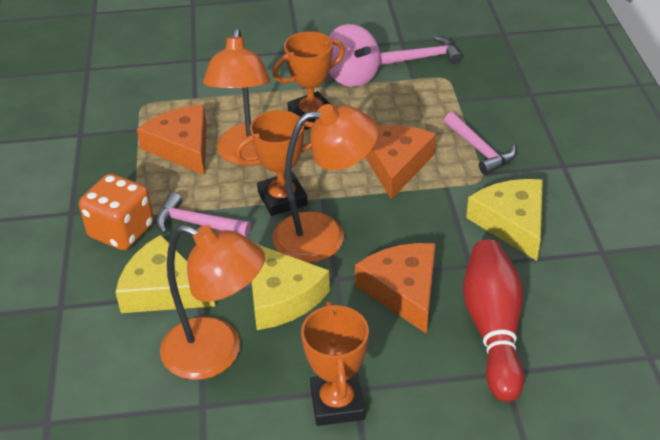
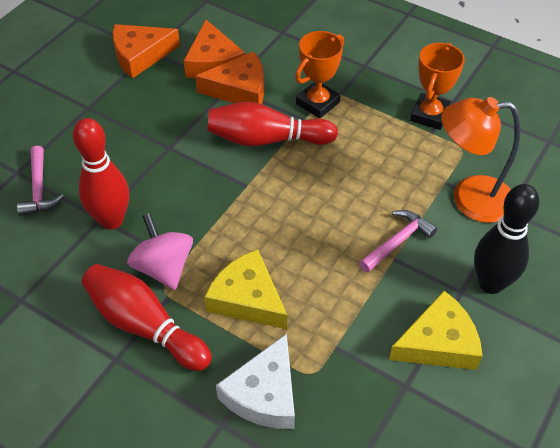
black bowling pin: 0 -> 1
orange dice: 1 -> 0
orange lamp: 3 -> 1
orange trophy: 3 -> 2
pink hammer: 3 -> 2
red bowling pin: 1 -> 3
white cheese: 0 -> 1
yellow cheese: 3 -> 2

